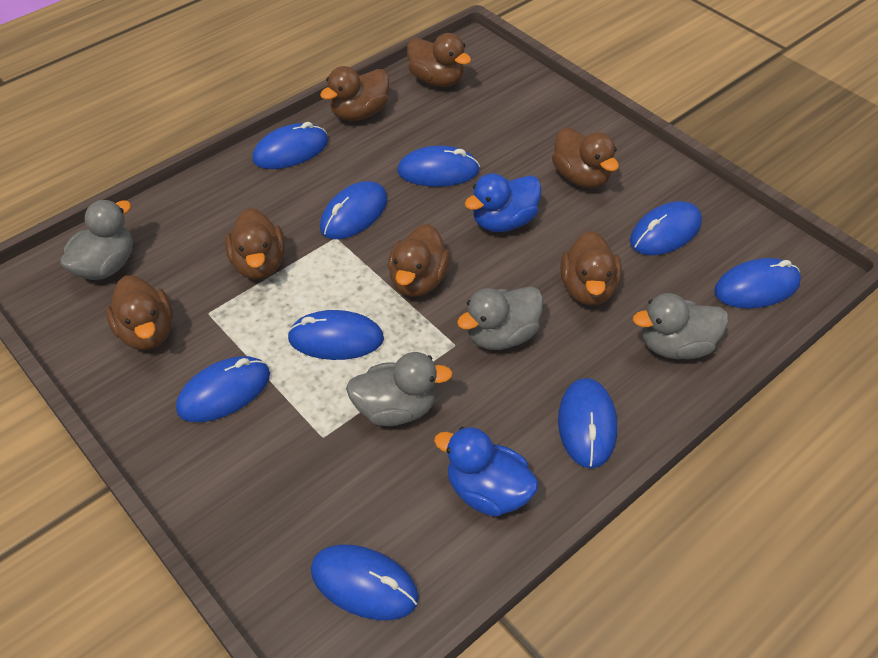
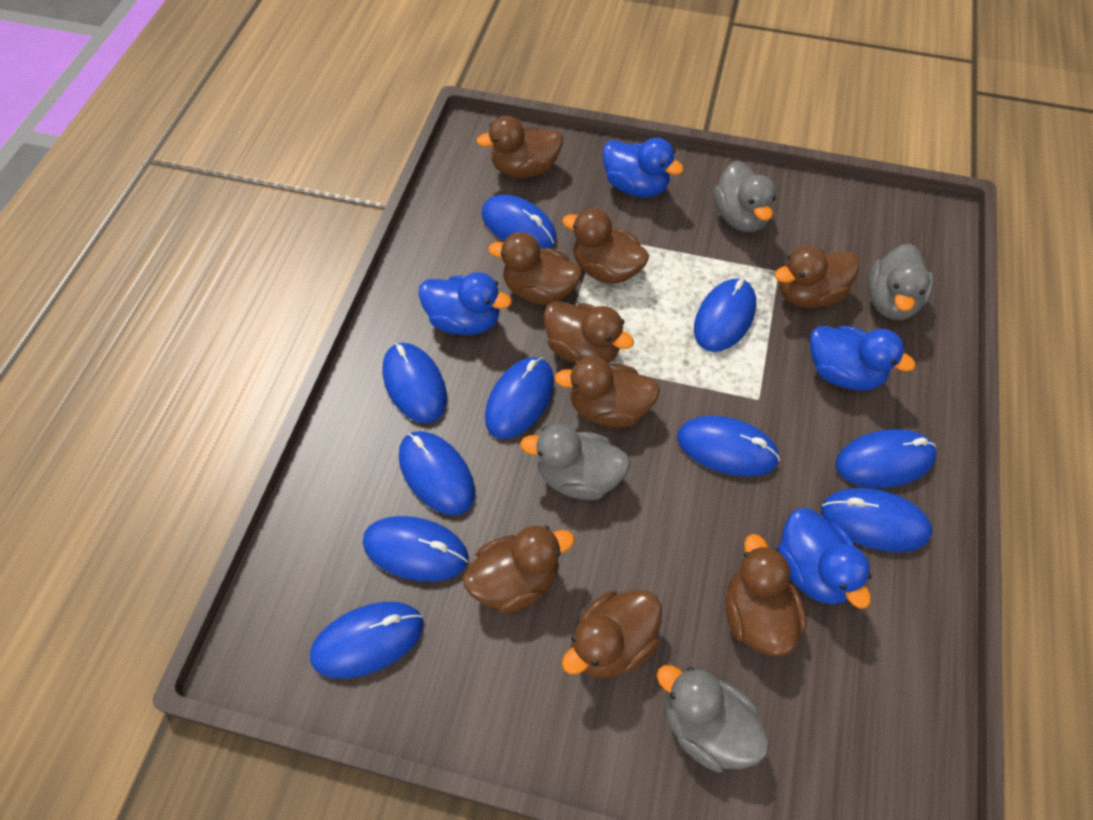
blue duck: 2 -> 4
blue mouse: 9 -> 10
brown duck: 7 -> 9

